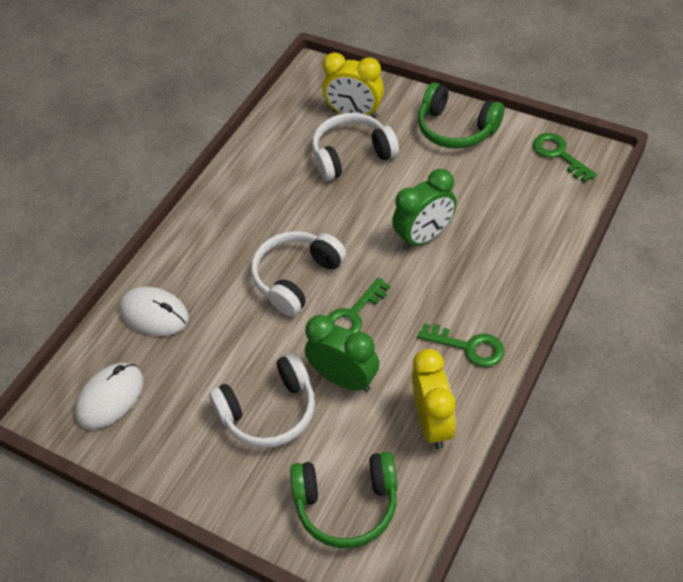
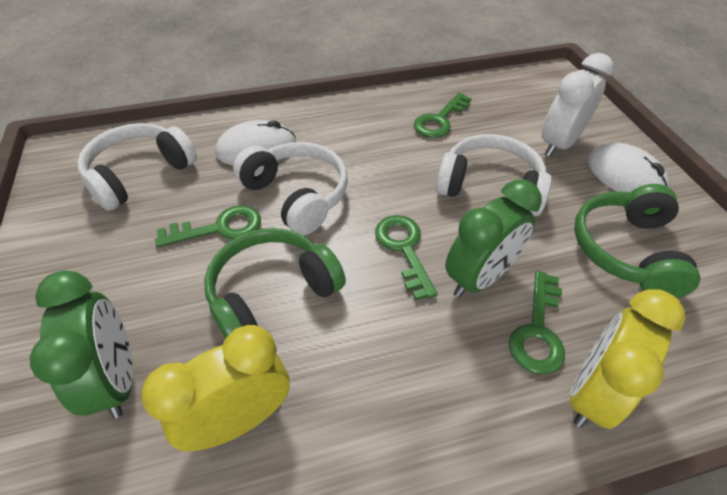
green key: 3 -> 4
white clock: 0 -> 1

